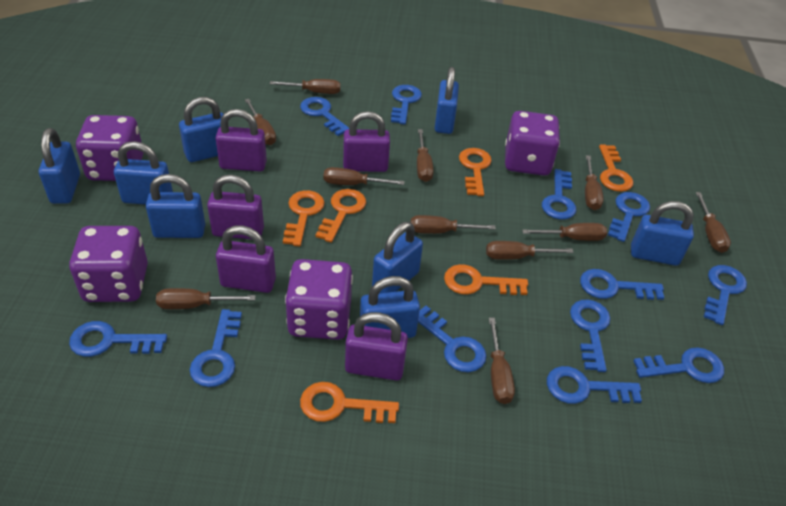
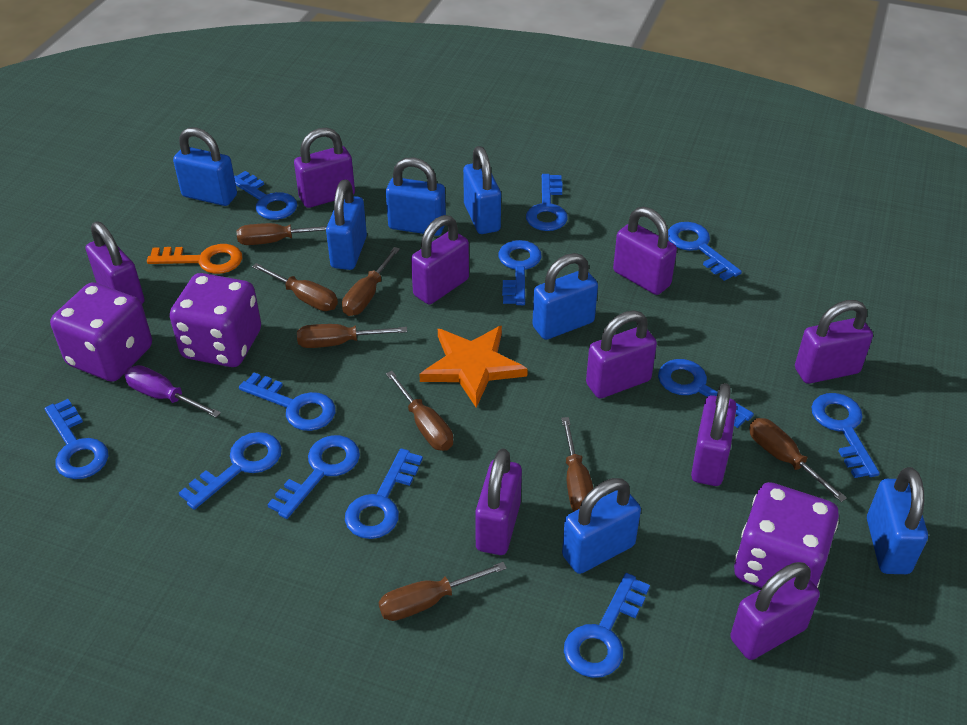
blue padlock: 8 -> 7
brown screwdriver: 11 -> 8
orange key: 6 -> 1
orange star: 0 -> 1
purple dice: 4 -> 3
purple padlock: 5 -> 9
purple screwdriver: 0 -> 1

